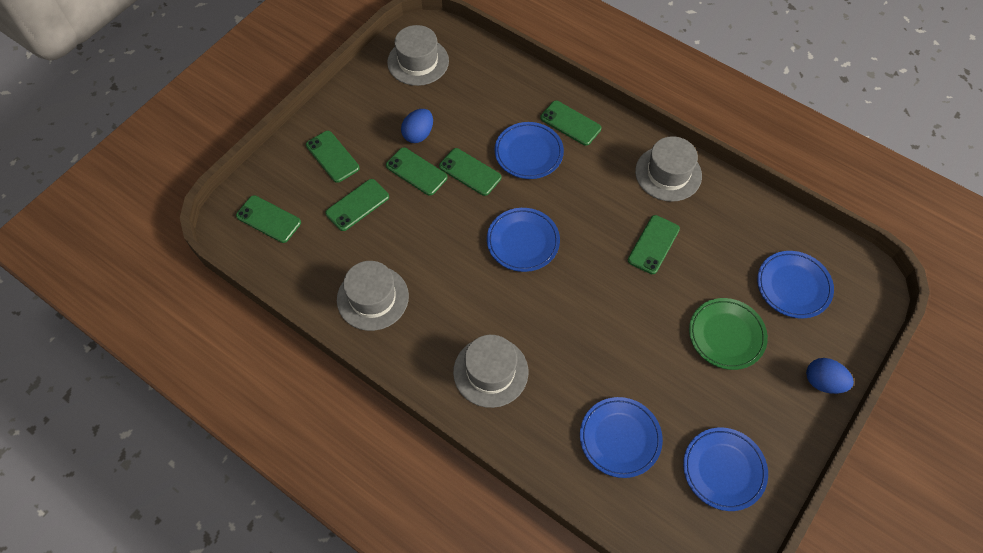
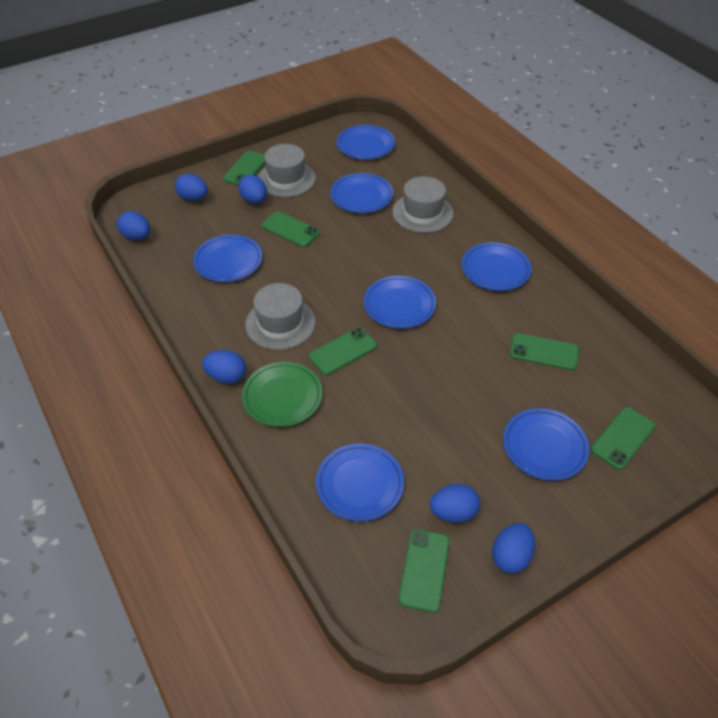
blue egg: 2 -> 6
blue plate: 5 -> 7
green phone: 7 -> 6
grey hat: 4 -> 3

